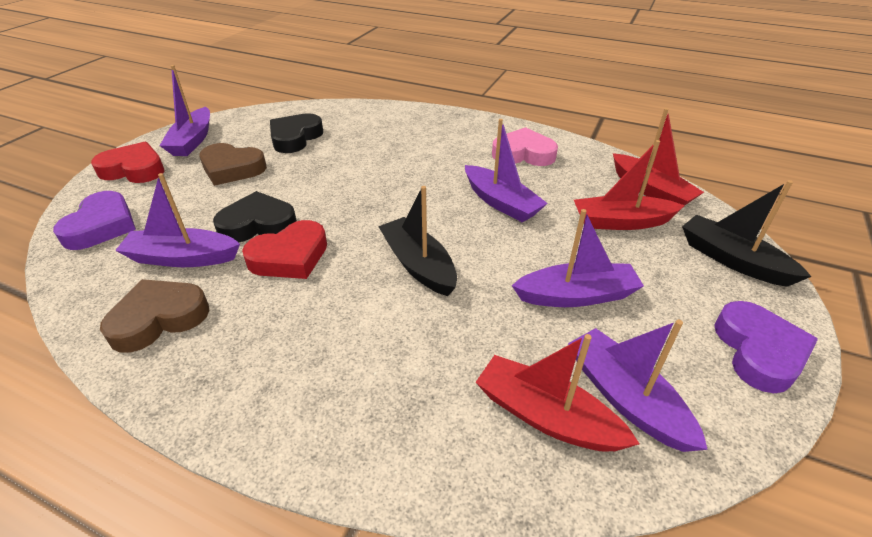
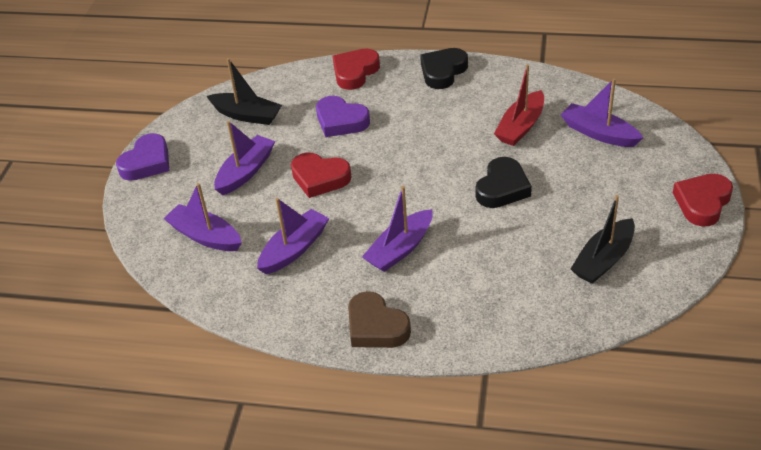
brown heart: 2 -> 1
pink heart: 1 -> 0
red boat: 3 -> 1
red heart: 2 -> 3

